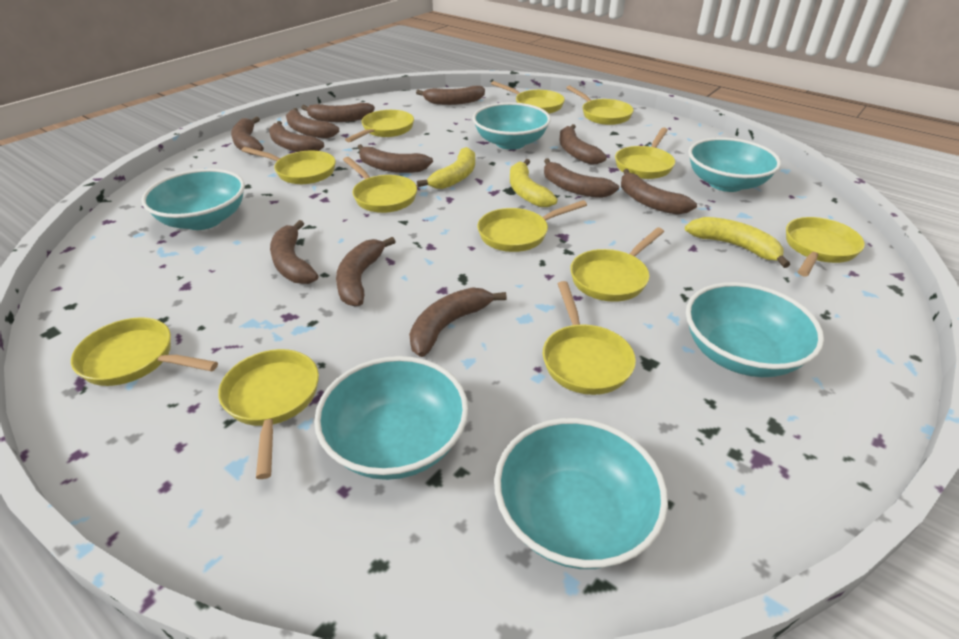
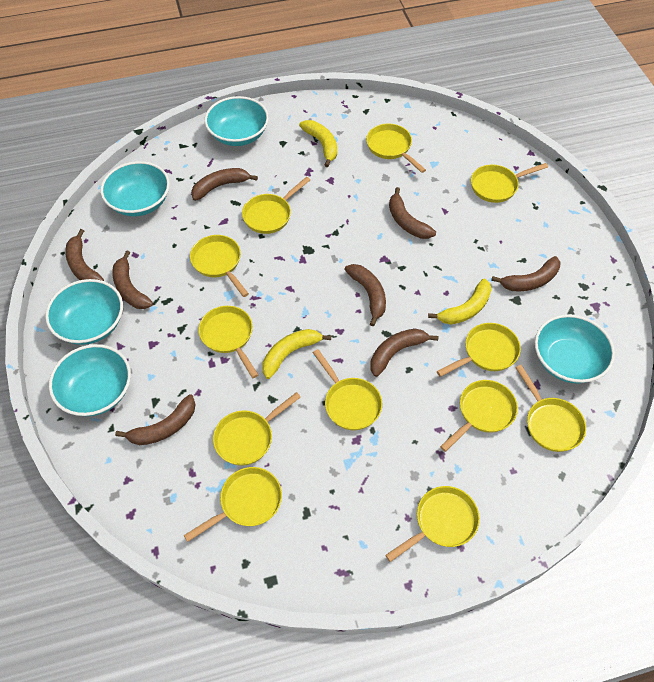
brown banana: 12 -> 8
turquoise bowl: 6 -> 5

